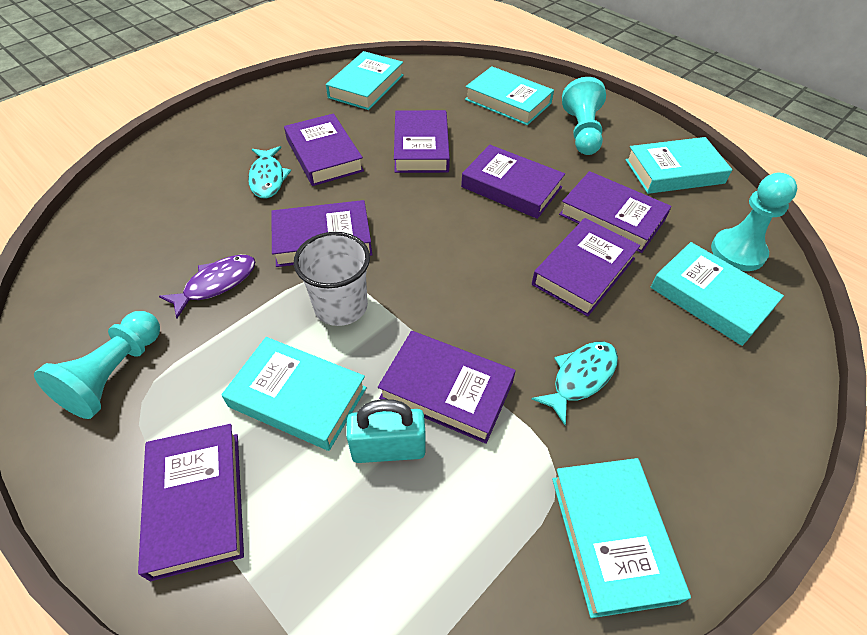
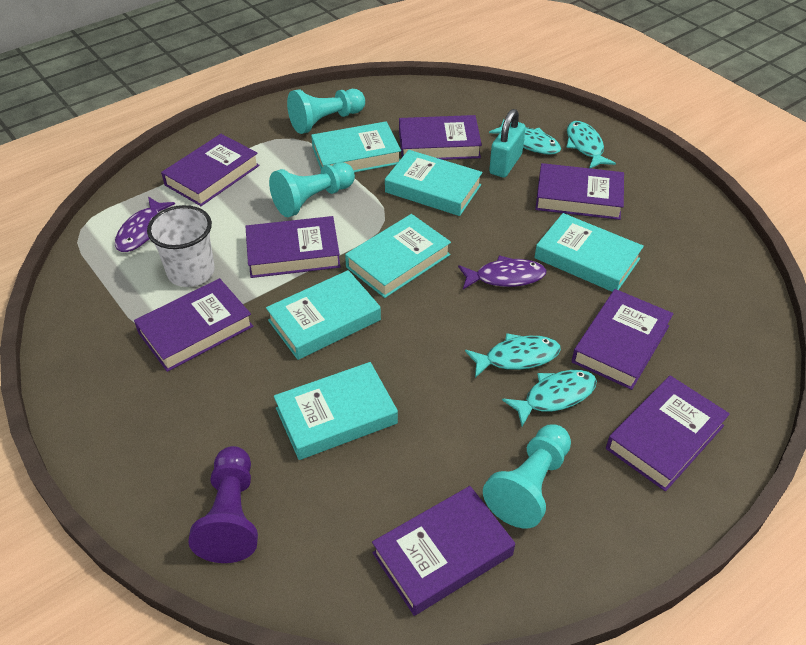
purple fish: 1 -> 2
purple pawn: 0 -> 1
turquoise fish: 2 -> 4

